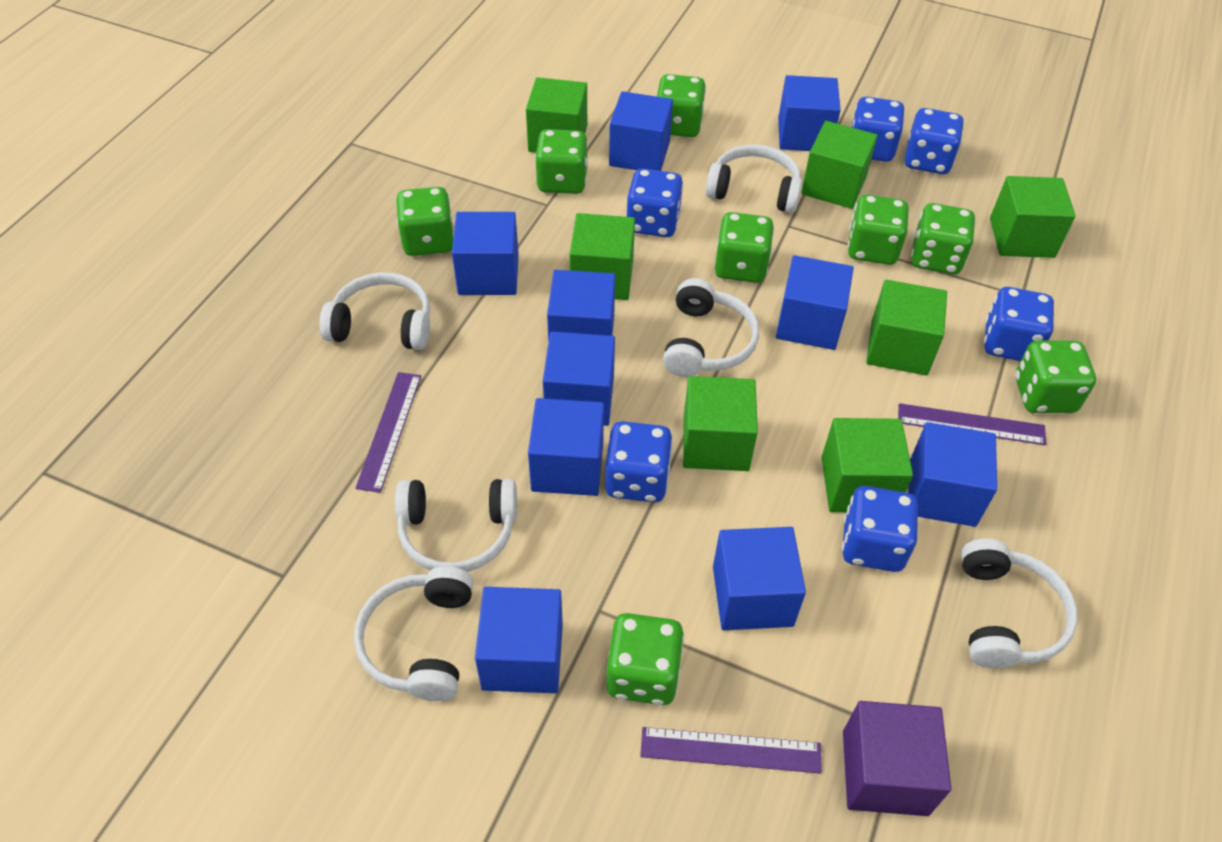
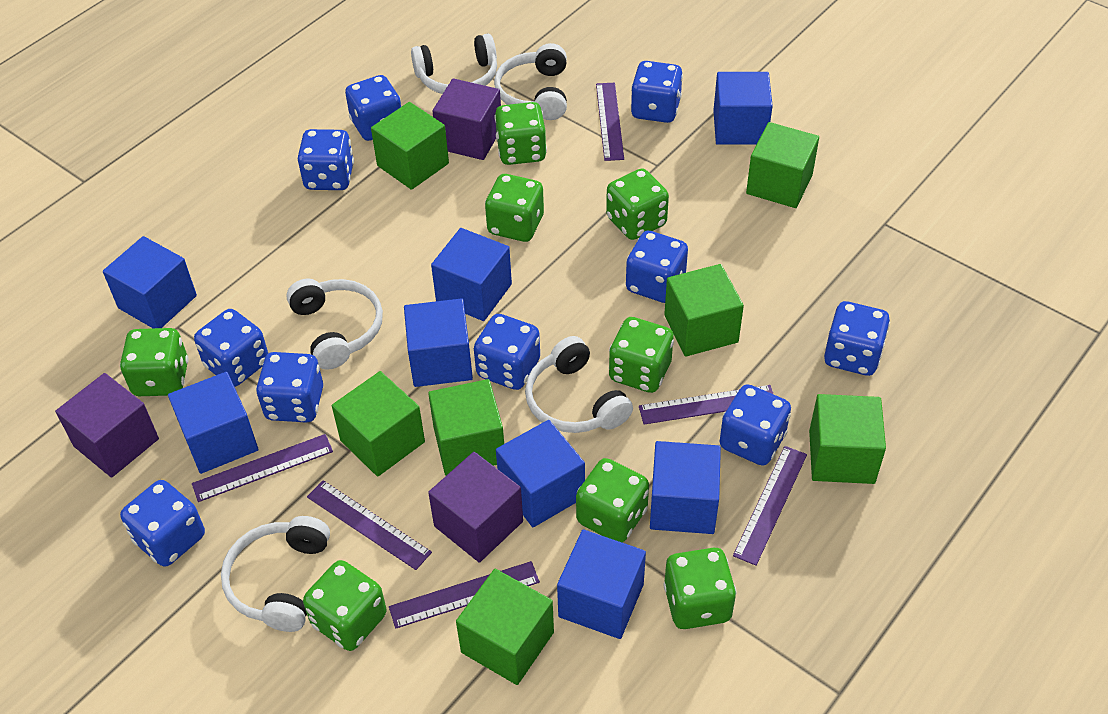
blue cube: 10 -> 8
blue dice: 6 -> 10
purple cube: 1 -> 3
purple ruler: 3 -> 6
white headphones: 6 -> 5

